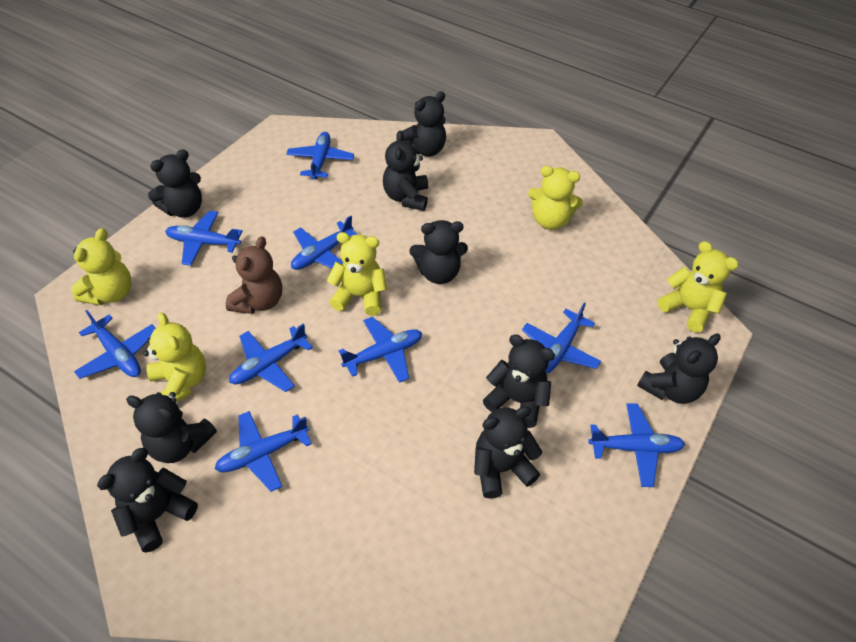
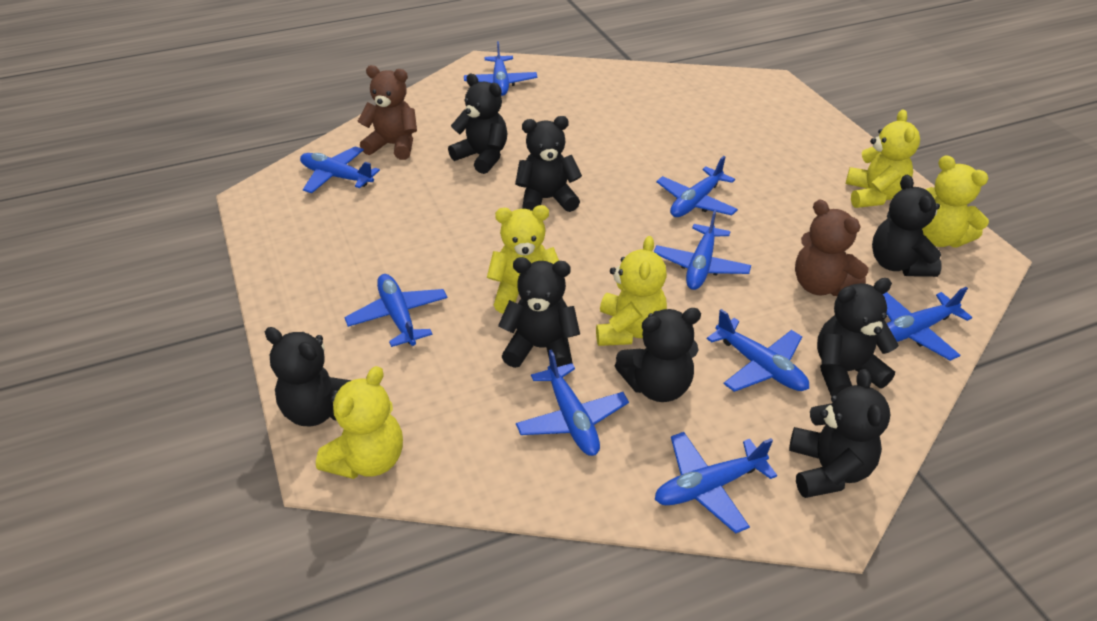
black teddy bear: 9 -> 8
brown teddy bear: 1 -> 2

